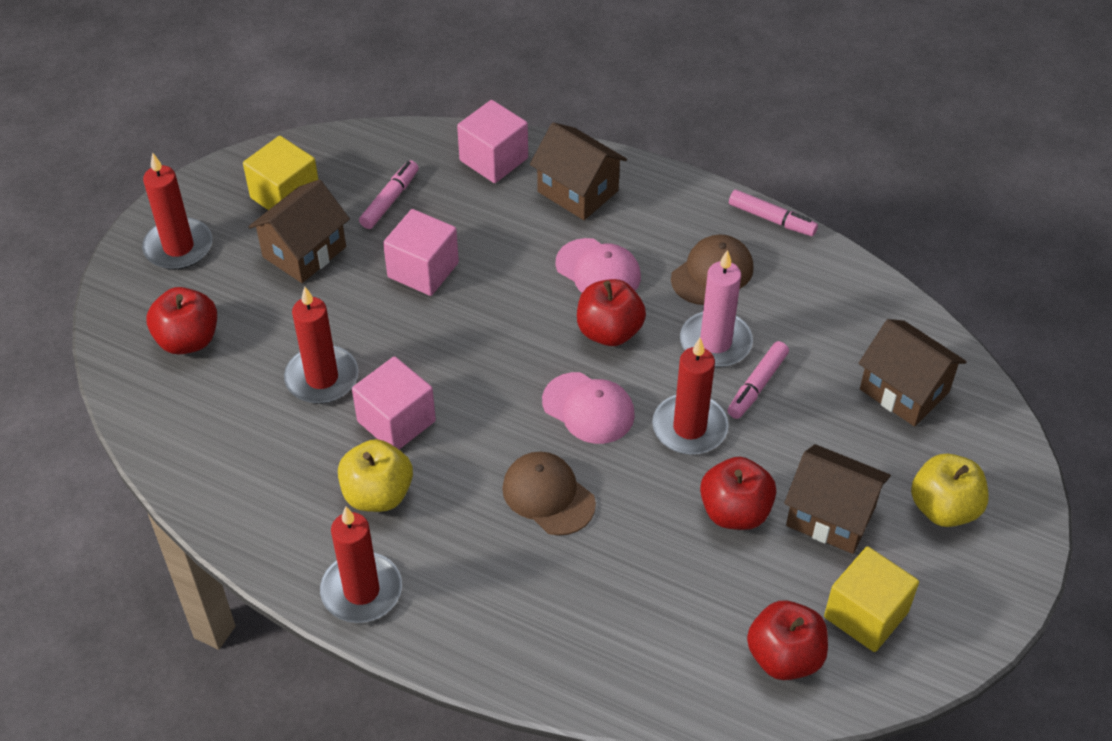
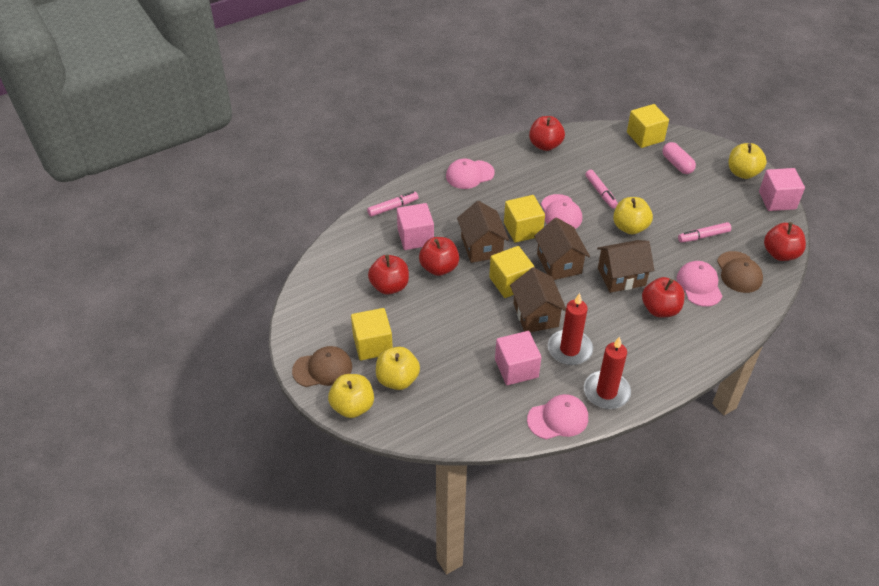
pink candle: 1 -> 0
pink cap: 2 -> 4
pink capsule: 0 -> 1
red apple: 4 -> 5
red candle: 4 -> 2
yellow apple: 2 -> 4
yellow cube: 2 -> 4

